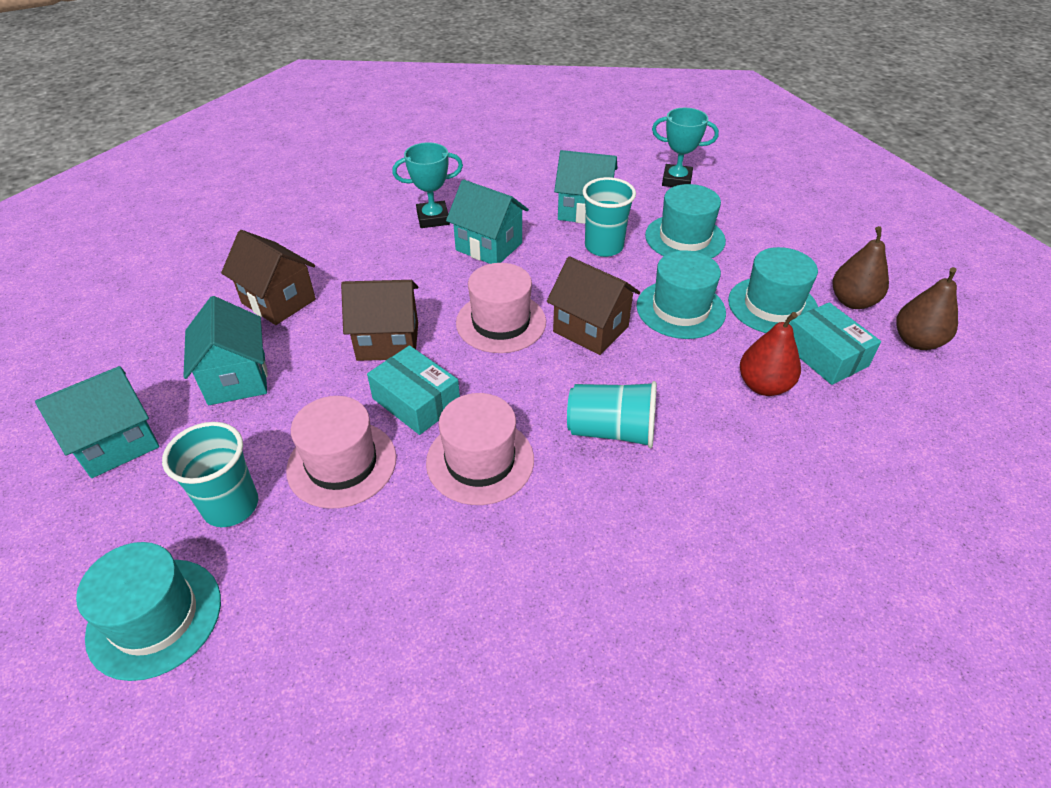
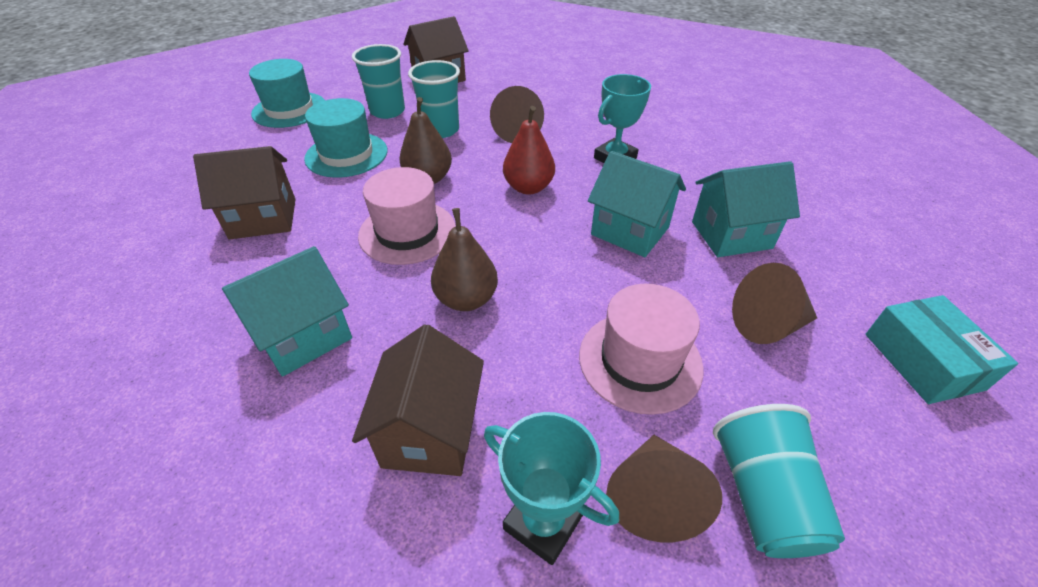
brown cone: 0 -> 3
pink hat: 3 -> 2
turquoise box: 2 -> 1
turquoise hat: 4 -> 2
turquoise house: 4 -> 3

